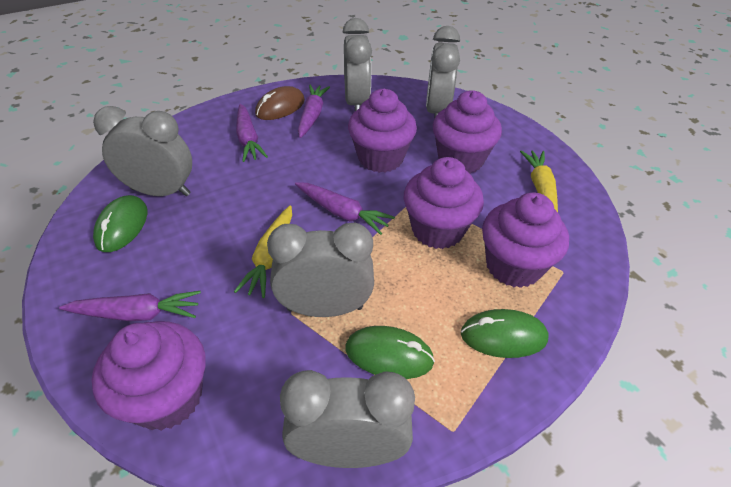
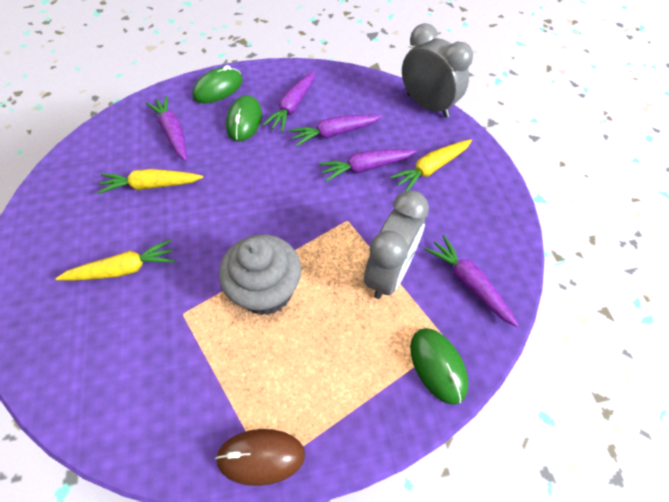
grey clock: 5 -> 2
grey cupcake: 0 -> 1
purple carrot: 4 -> 5
purple cupcake: 5 -> 0
yellow carrot: 2 -> 3

